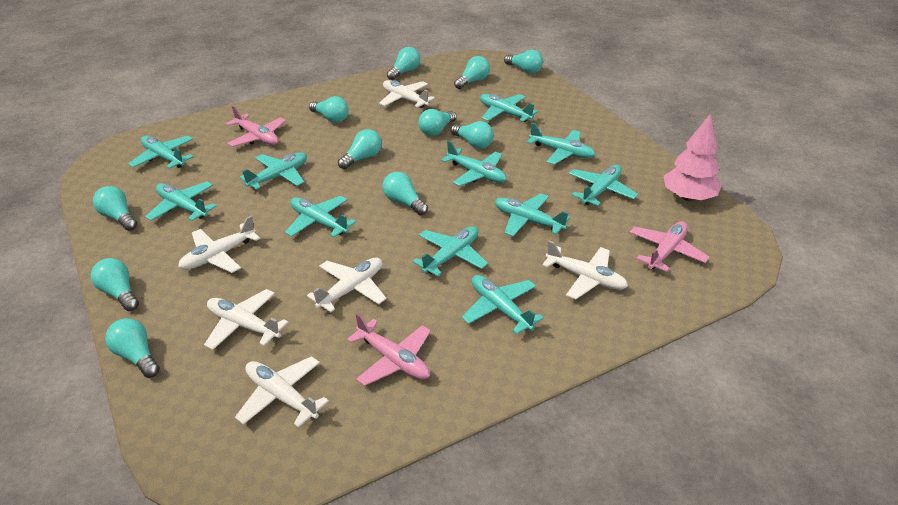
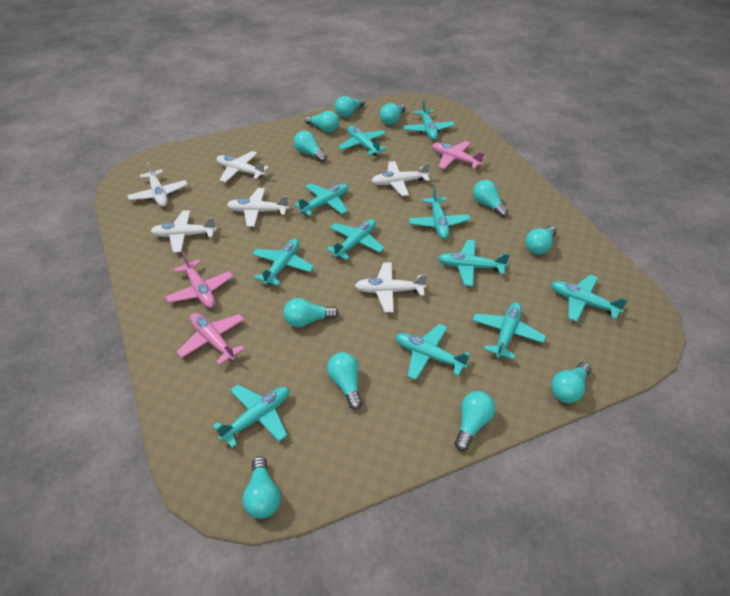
pink tree: 1 -> 0

